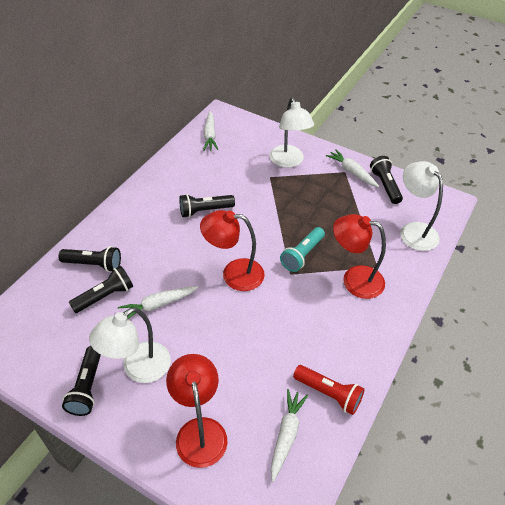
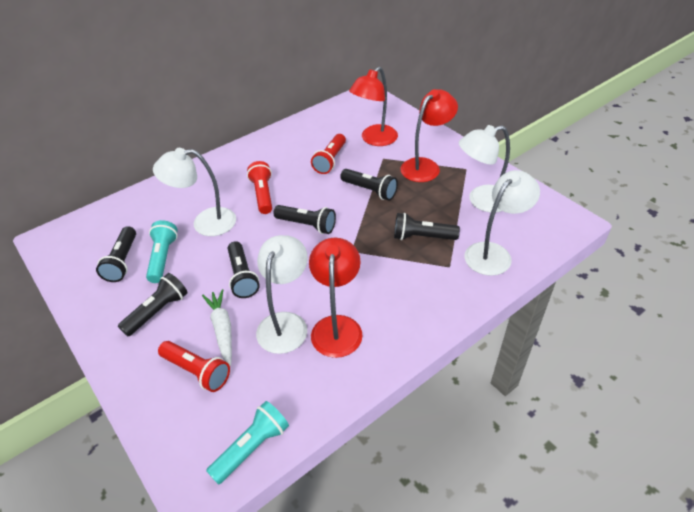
black flashlight: 5 -> 6
red flashlight: 1 -> 3
turquoise flashlight: 1 -> 2
white carrot: 4 -> 1
white lamp: 3 -> 4

